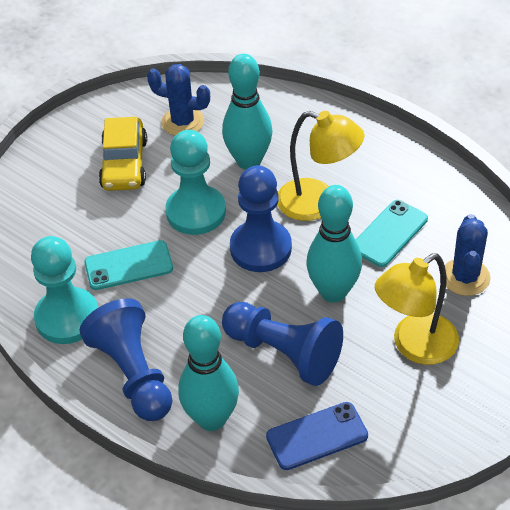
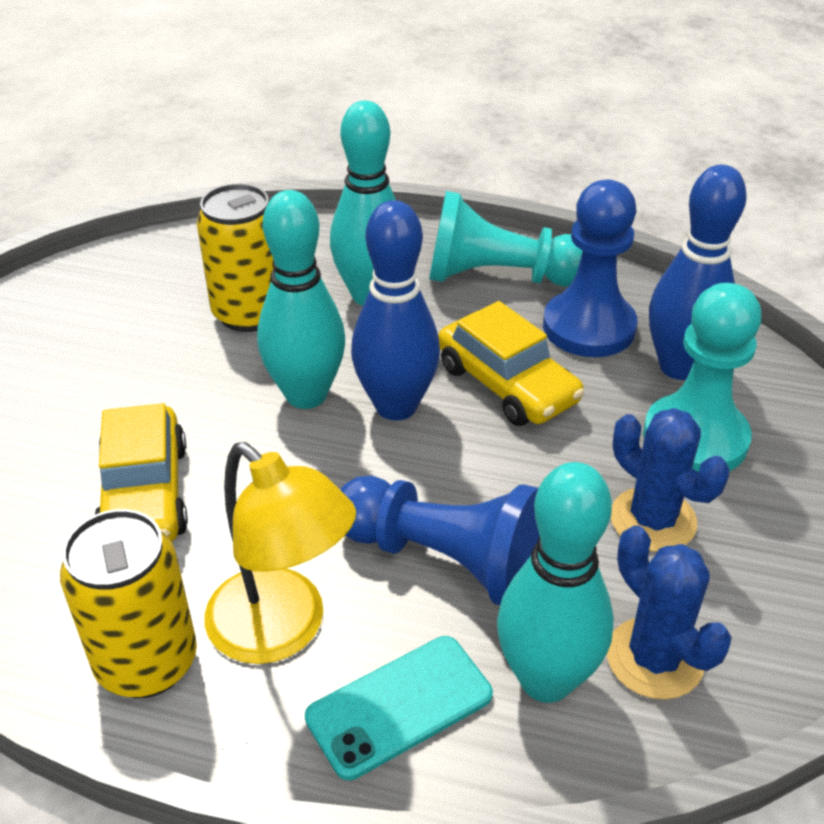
blue bowling pin: 0 -> 2
blue pawn: 3 -> 2
blue phone: 1 -> 0
turquoise phone: 2 -> 1
yellow can: 0 -> 2
yellow car: 1 -> 2
yellow lamp: 2 -> 1

